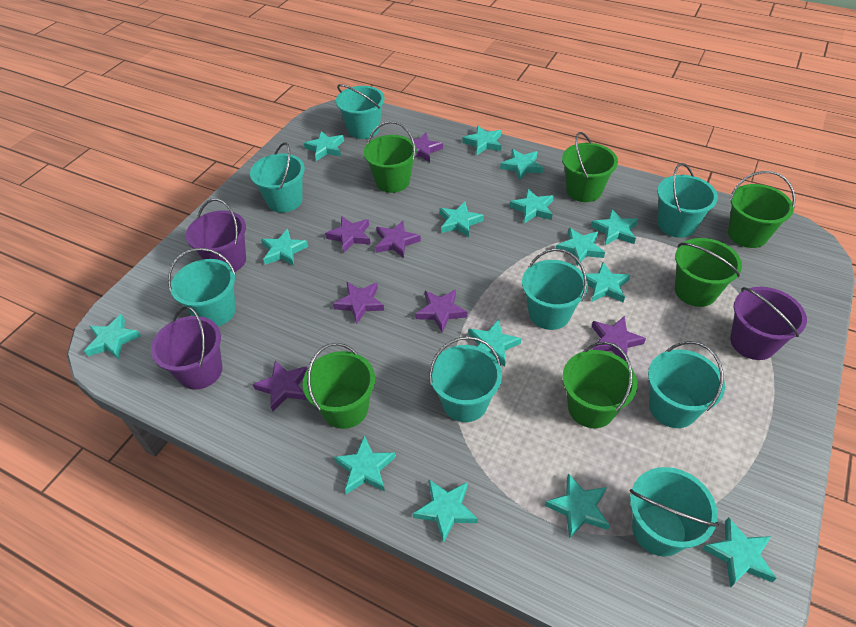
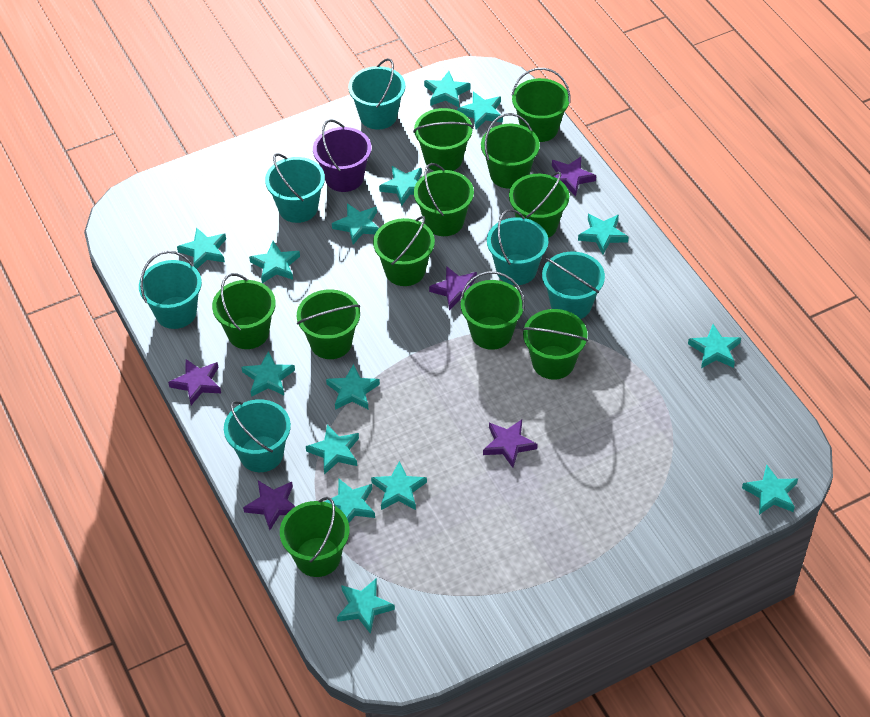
green bucket: 6 -> 11
purple bucket: 3 -> 1
purple star: 7 -> 5
turquoise bucket: 8 -> 6

